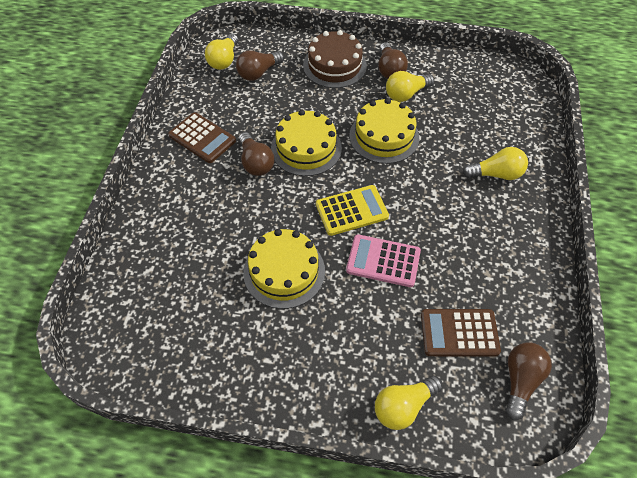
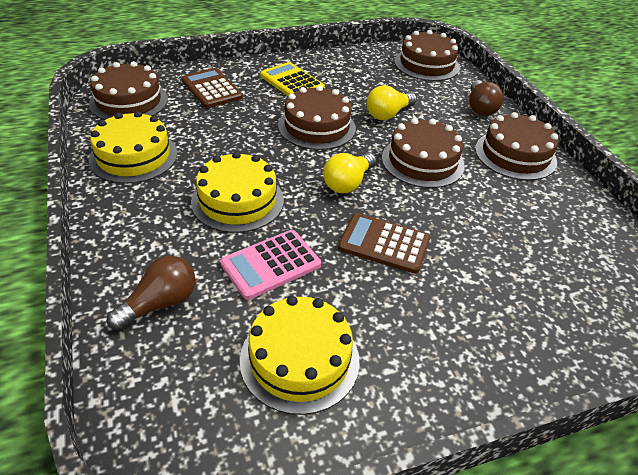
brown cake: 1 -> 5
brown light bulb: 4 -> 2
yellow light bulb: 4 -> 2

